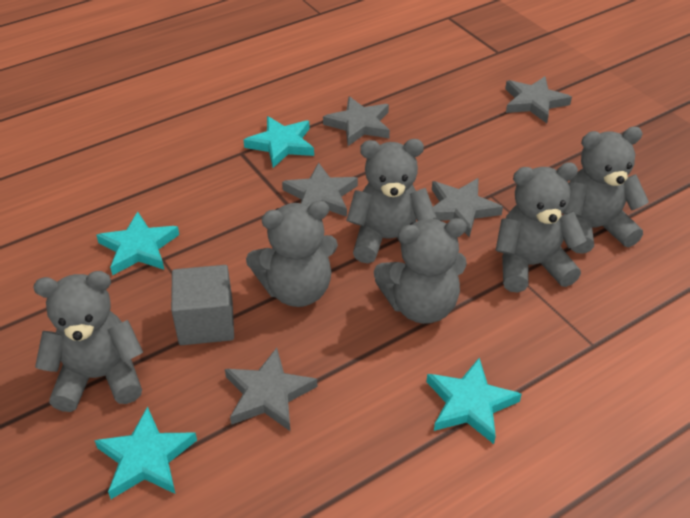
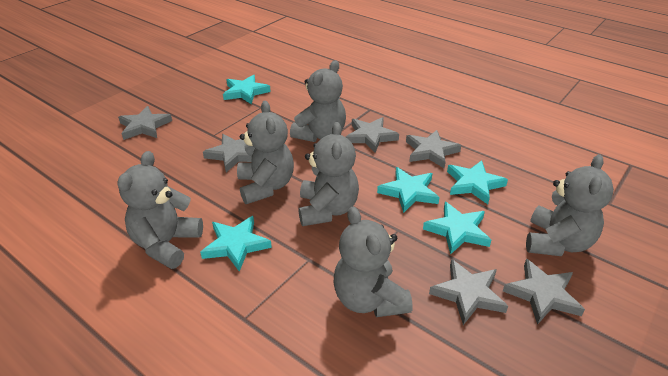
grey cube: 1 -> 0
grey star: 5 -> 6
turquoise star: 4 -> 5

